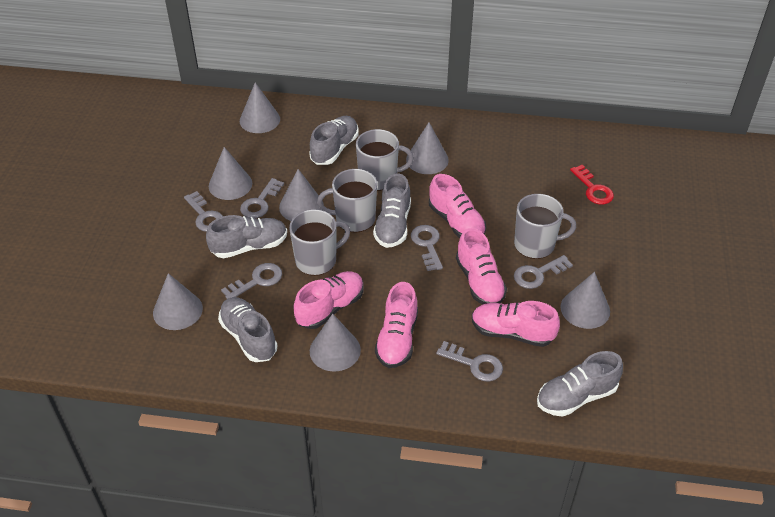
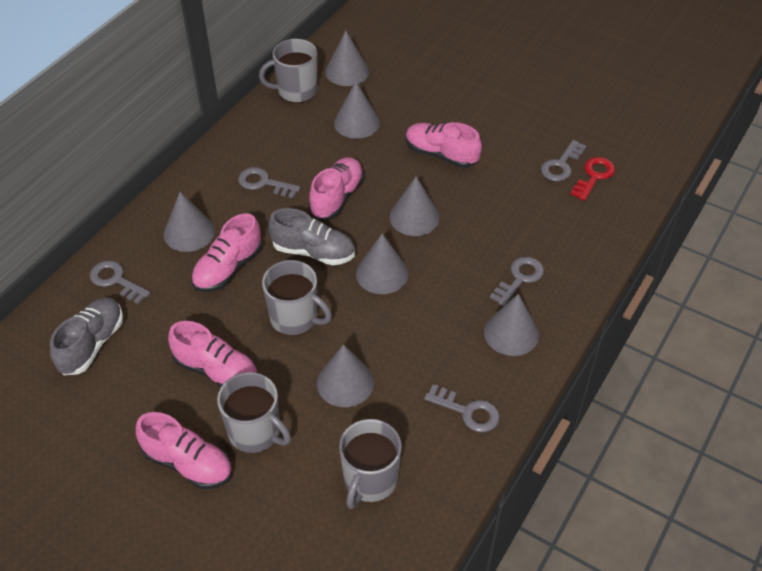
grey key: 6 -> 5
grey shoe: 5 -> 2

